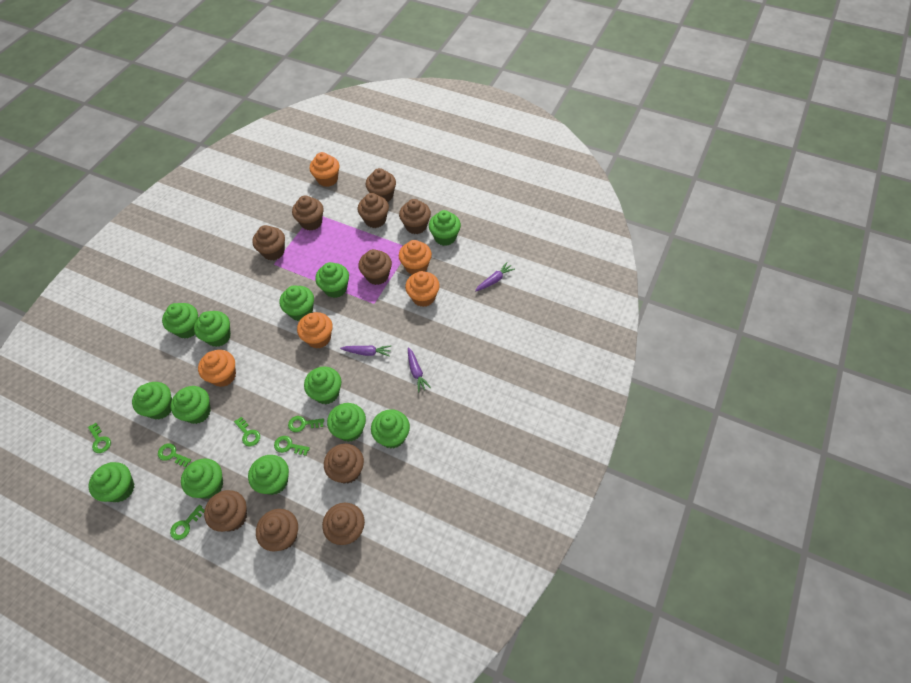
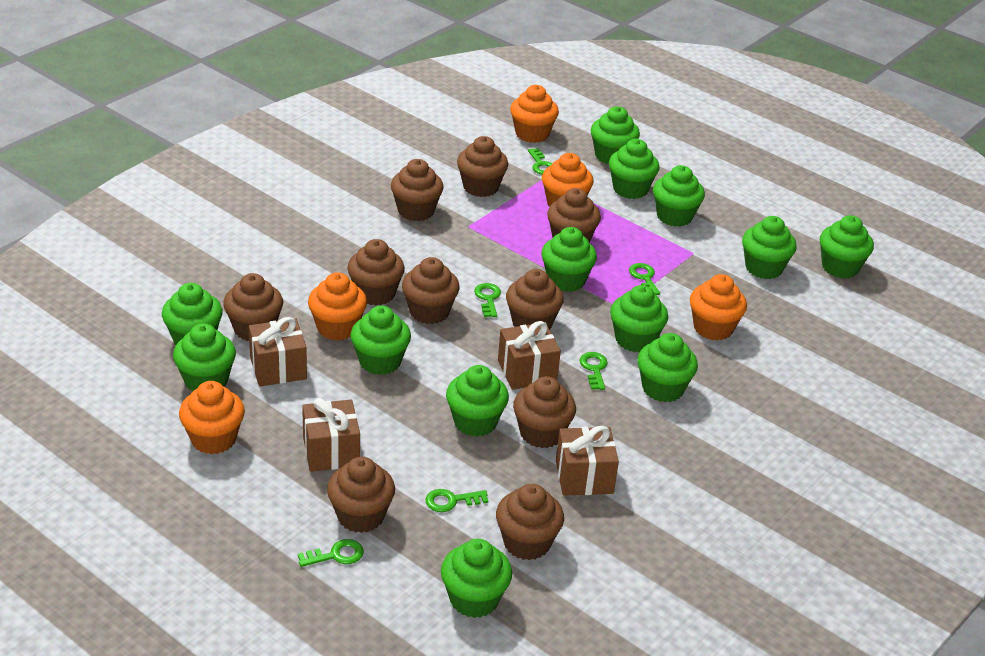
brown gift: 0 -> 4
purple carrot: 3 -> 0

